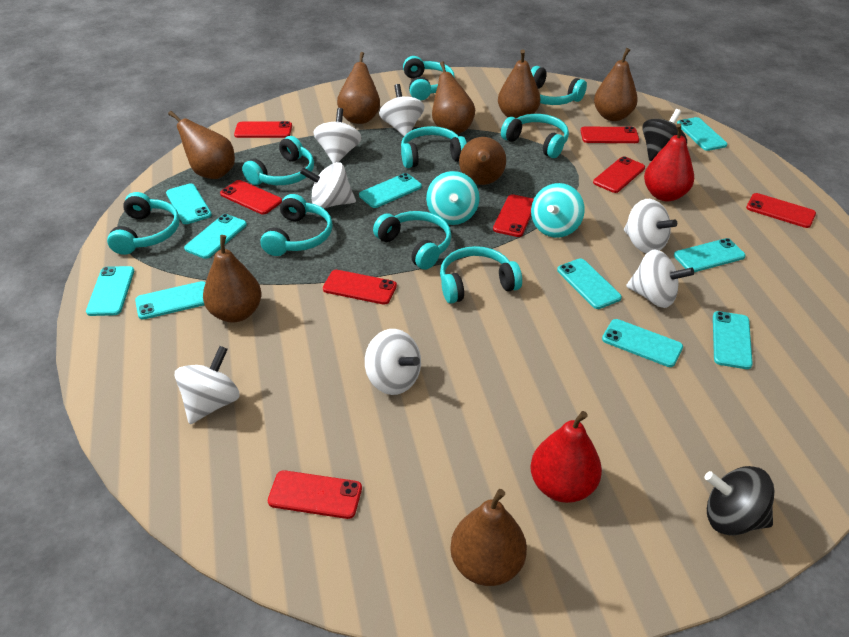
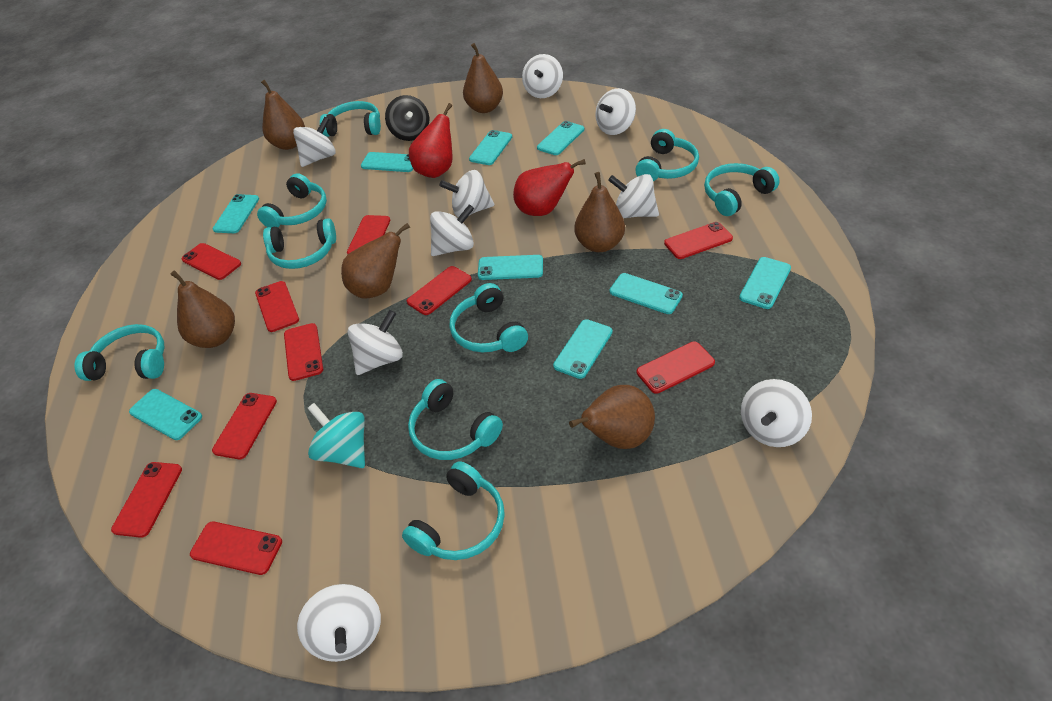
black spinning top: 2 -> 1
brown pear: 8 -> 6
red phone: 8 -> 10
turquoise phone: 10 -> 9
turquoise spinning top: 2 -> 1
white spinning top: 7 -> 9

